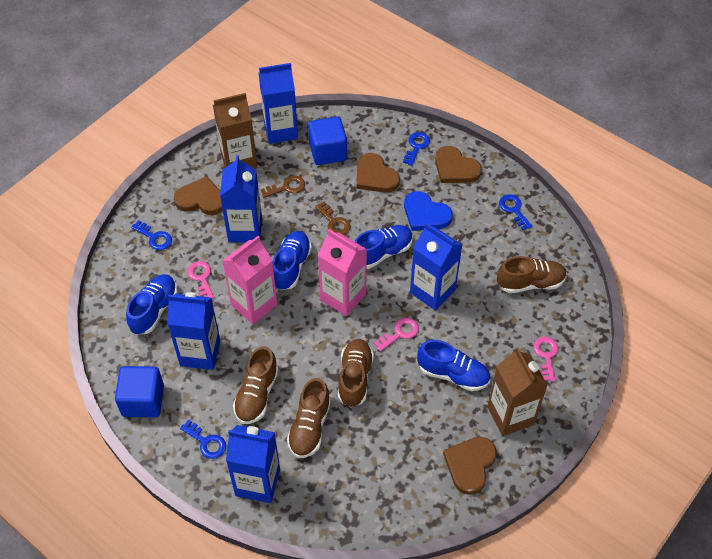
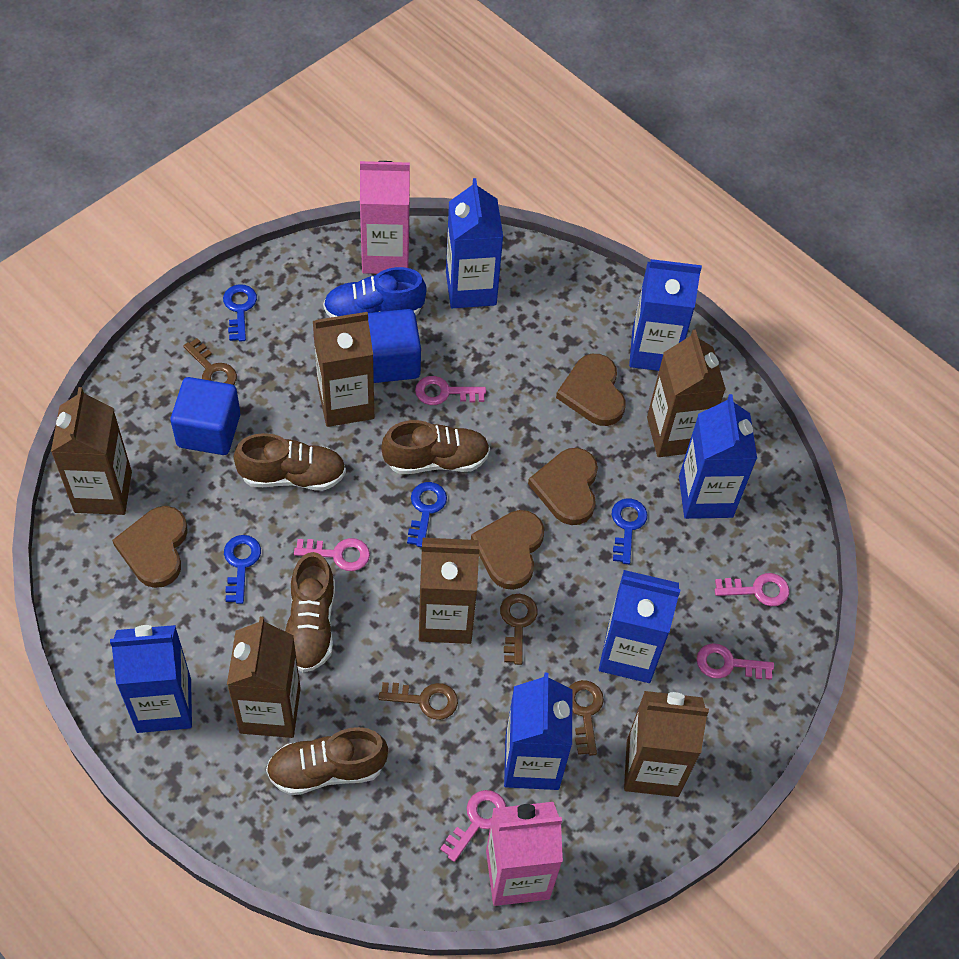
blue carton: 5 -> 6
blue heart: 1 -> 0
blue shoe: 4 -> 1
brown carton: 2 -> 6
brown key: 2 -> 4
pink key: 3 -> 5

